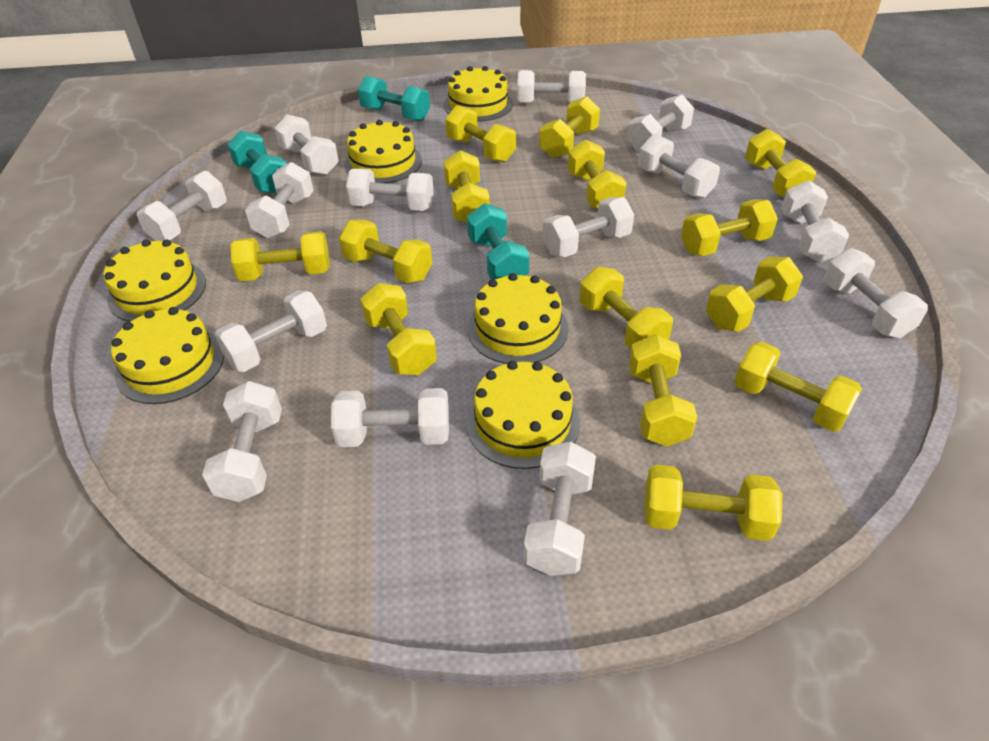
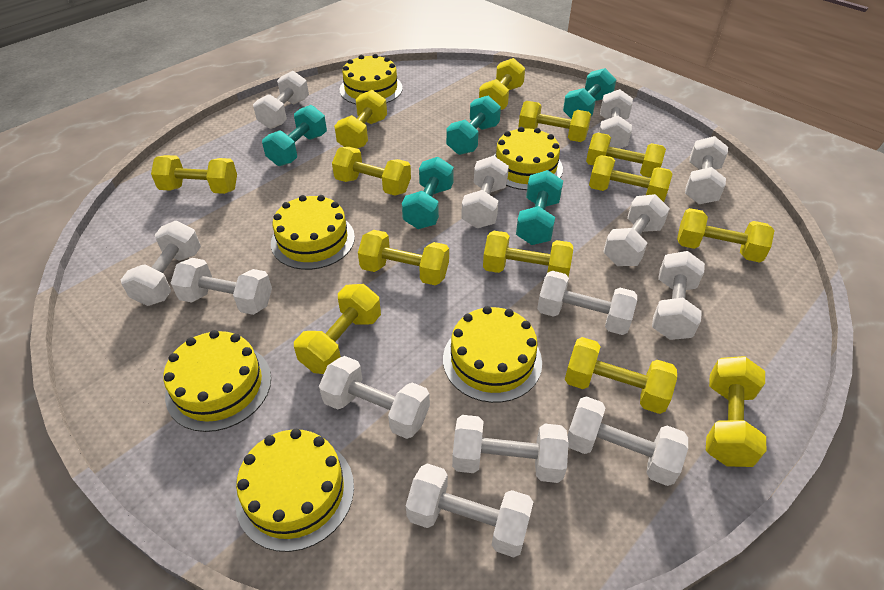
turquoise dumbbell: 3 -> 5
white dumbbell: 14 -> 13
yellow dumbbell: 14 -> 13

